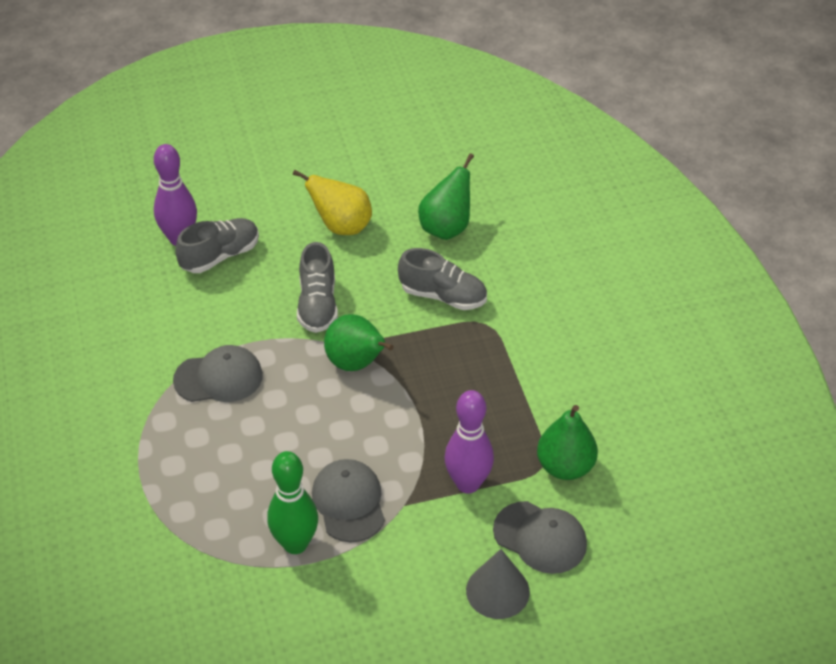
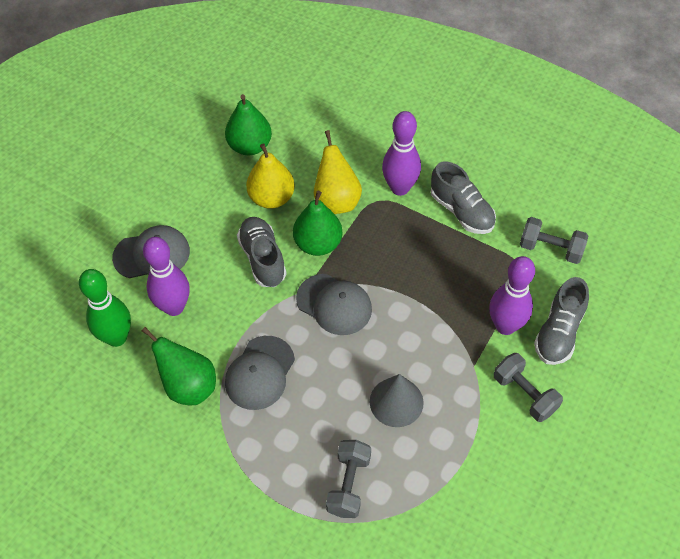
grey dumbbell: 0 -> 3
purple bowling pin: 2 -> 3
yellow pear: 1 -> 2

